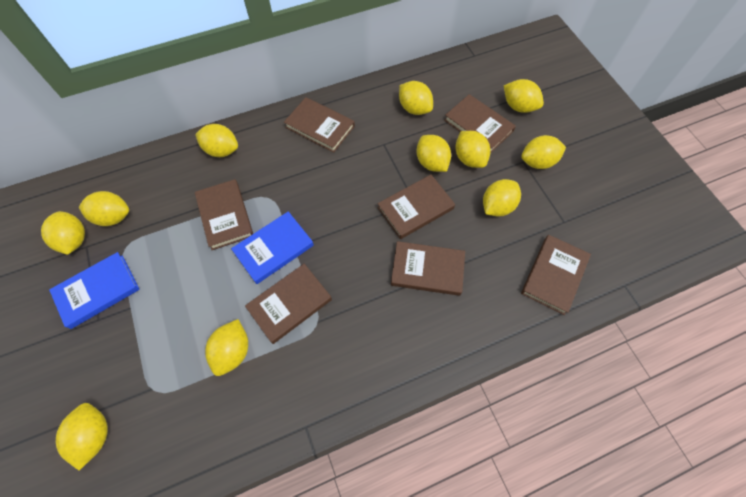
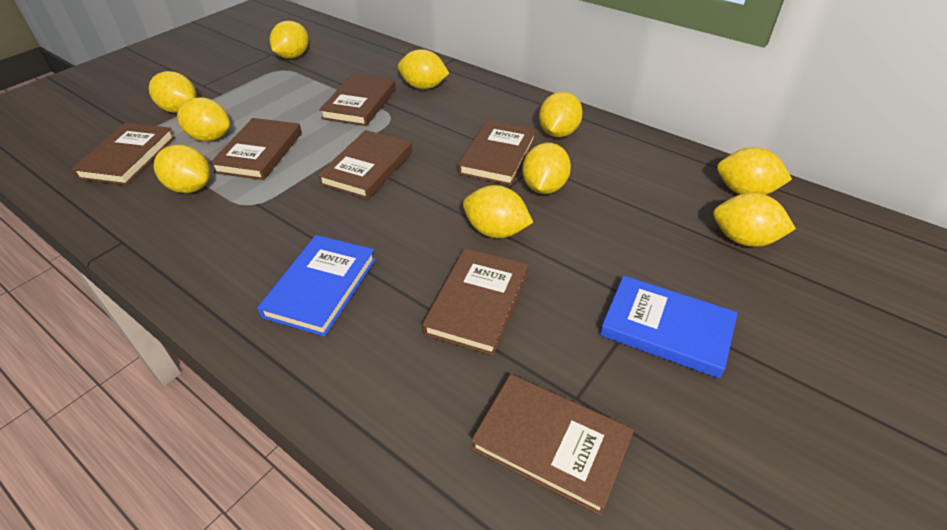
yellow lemon: 11 -> 10

